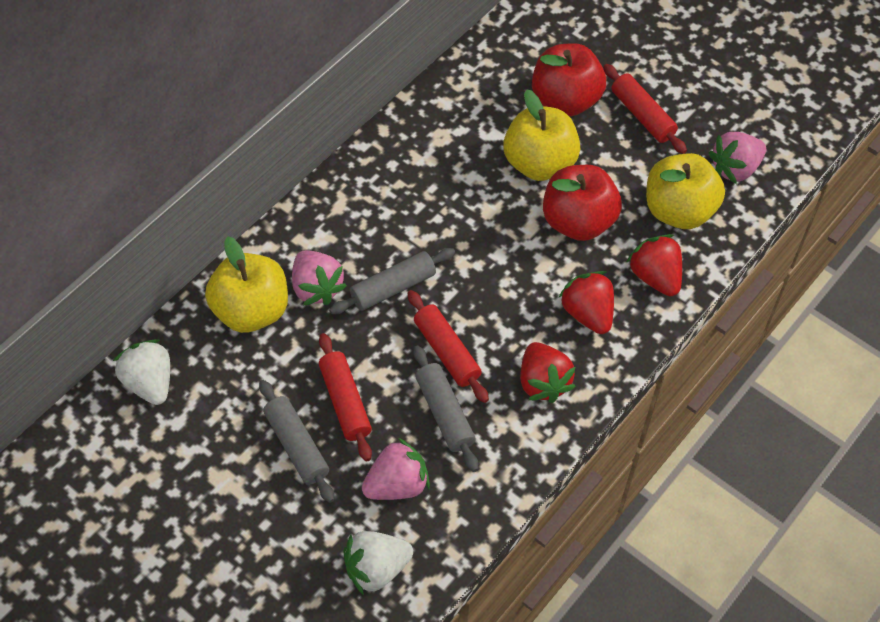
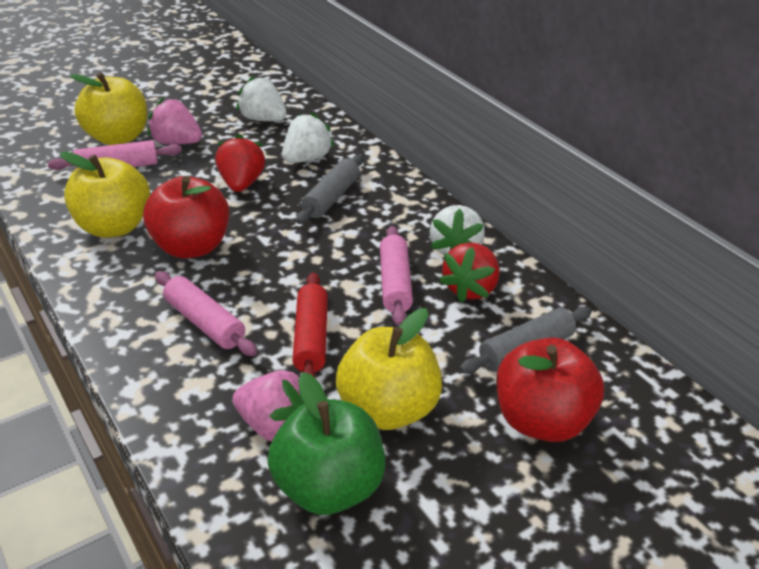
green apple: 0 -> 1
grey rolling pin: 3 -> 2
pink rolling pin: 0 -> 3
pink strawberry: 3 -> 2
red rolling pin: 3 -> 1
red strawberry: 3 -> 2
white strawberry: 2 -> 3

